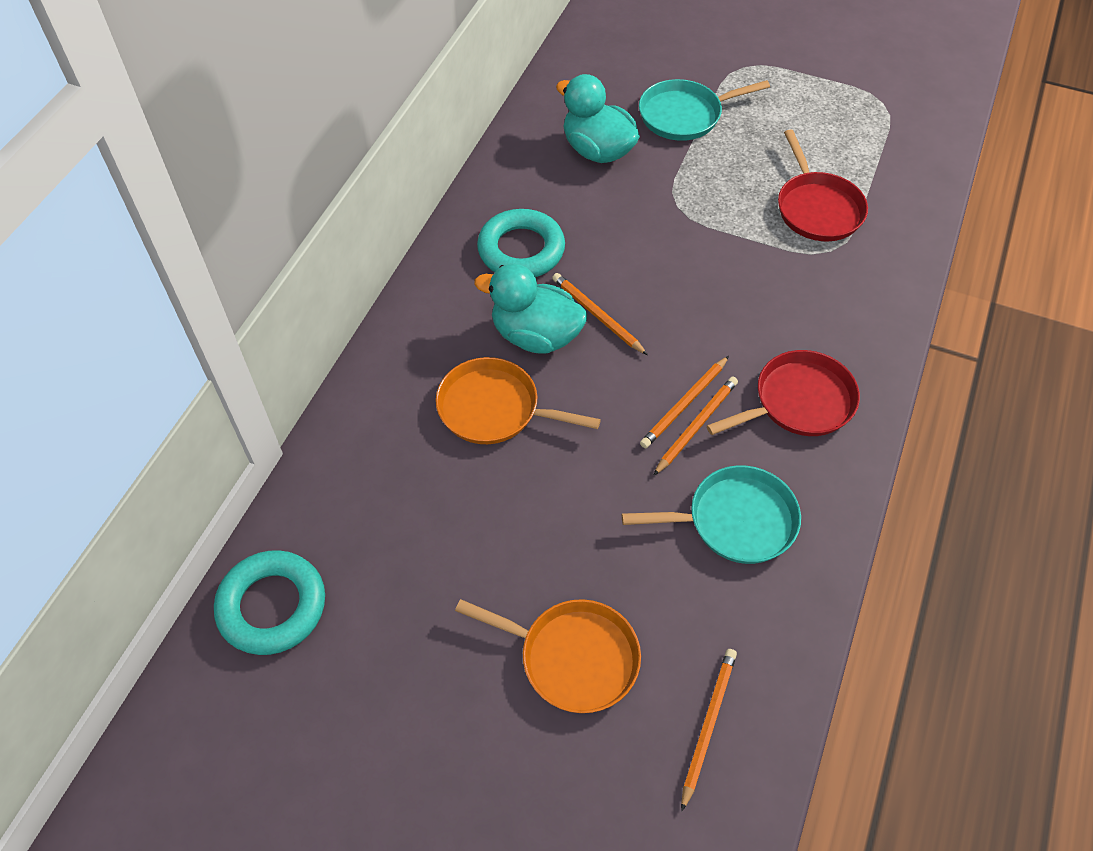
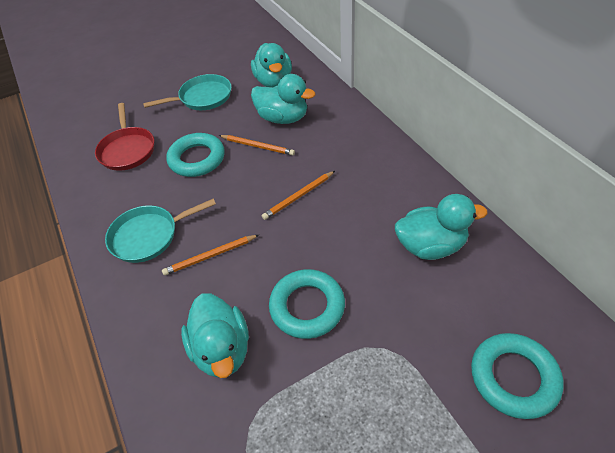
orange pan: 2 -> 0
orange pencil: 4 -> 3
red pan: 2 -> 1
turquoise duck: 2 -> 4
turquoise ring: 2 -> 3

